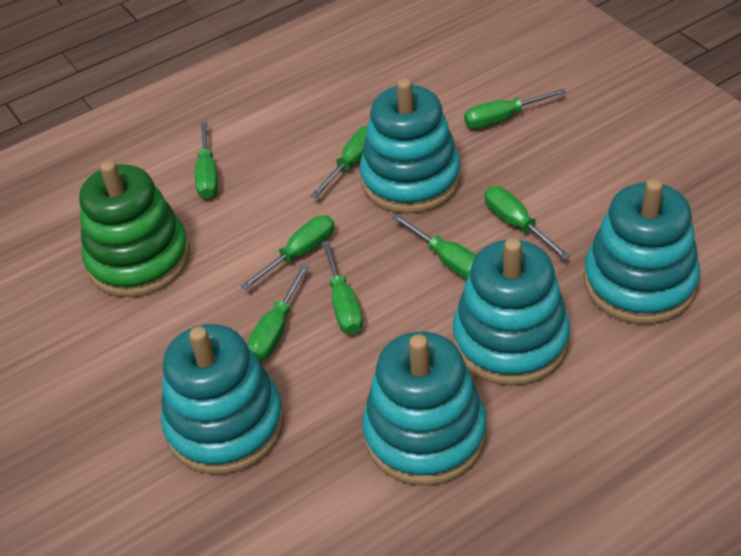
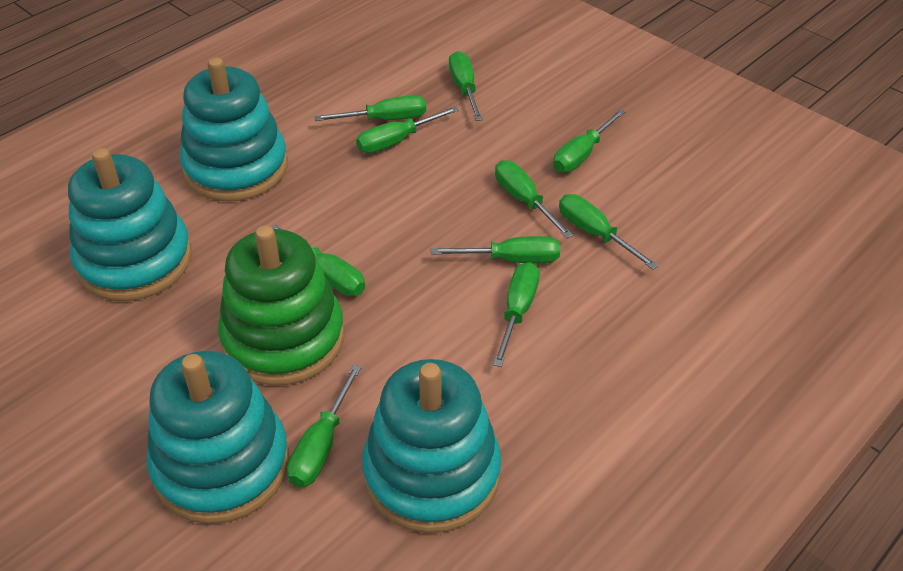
green screwdriver: 8 -> 10
turquoise stacking toy: 5 -> 4

